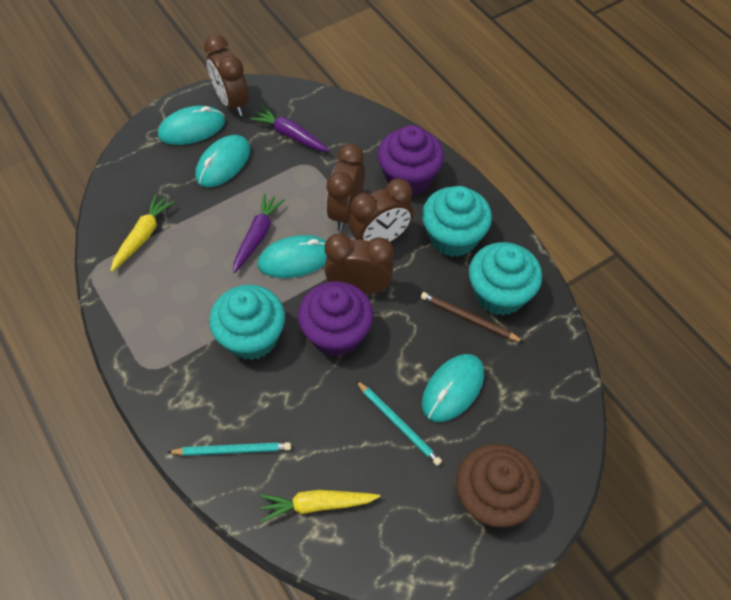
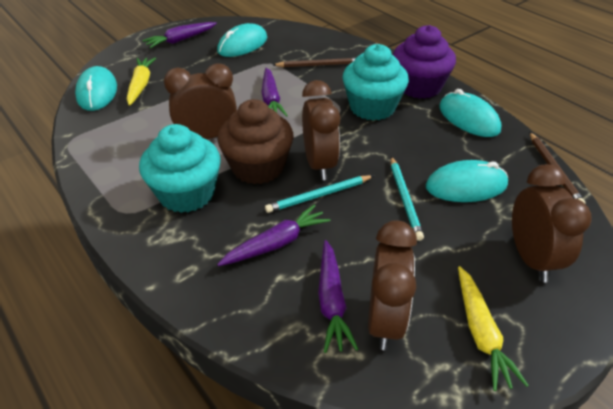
brown pencil: 1 -> 2
purple carrot: 2 -> 4
purple cupcake: 2 -> 1
turquoise cupcake: 3 -> 2

